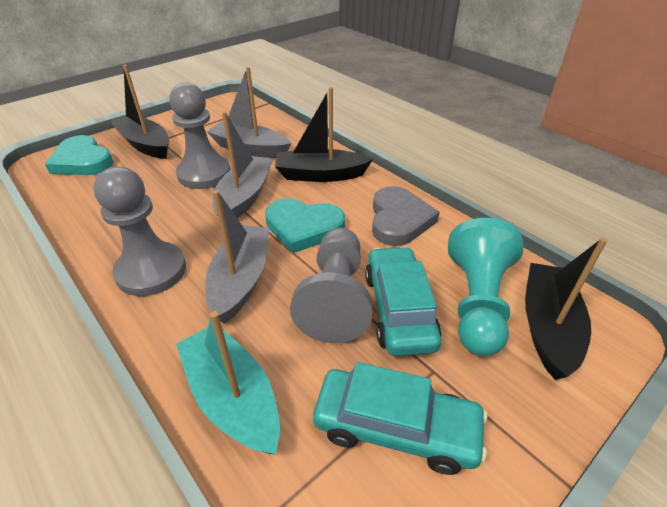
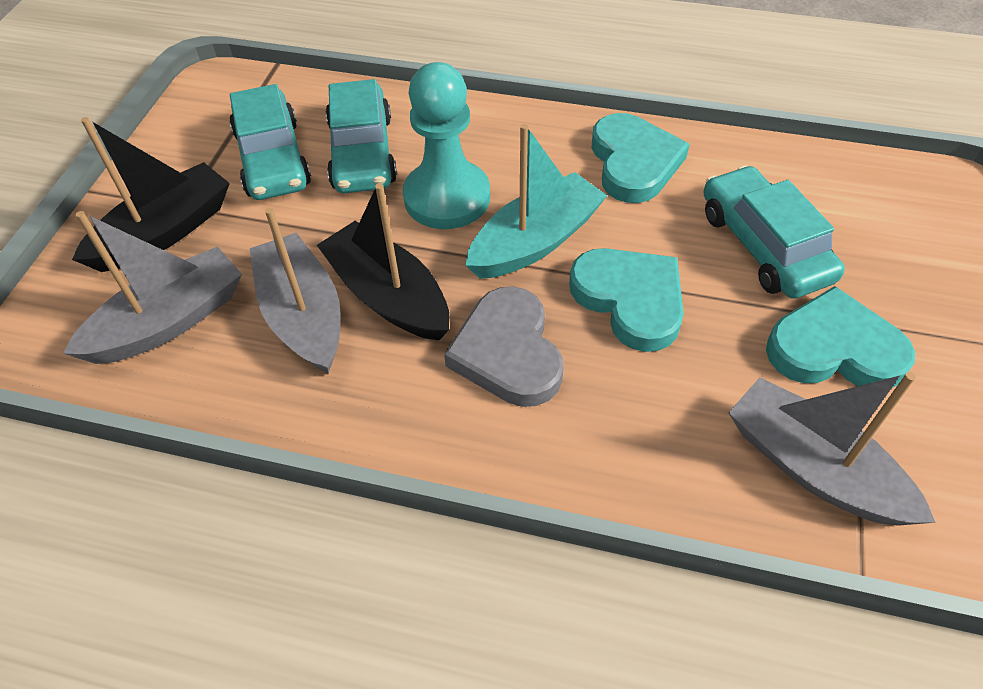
black boat: 3 -> 2
grey pawn: 3 -> 0
turquoise car: 2 -> 3
turquoise heart: 2 -> 3

